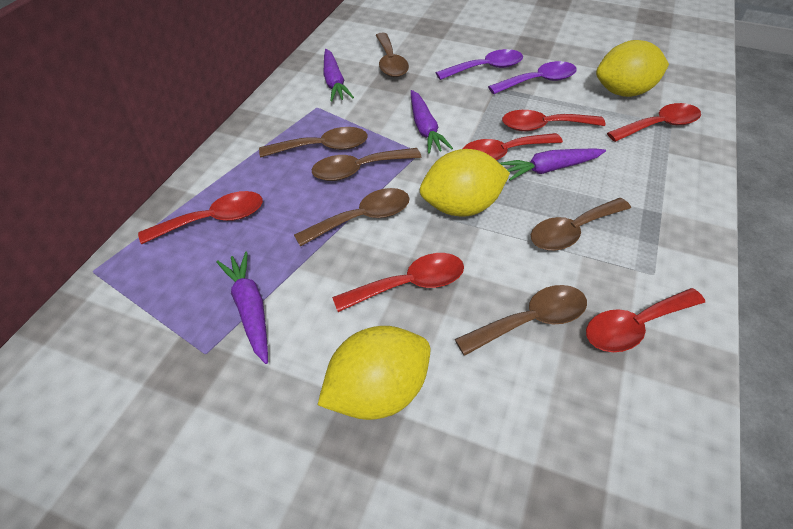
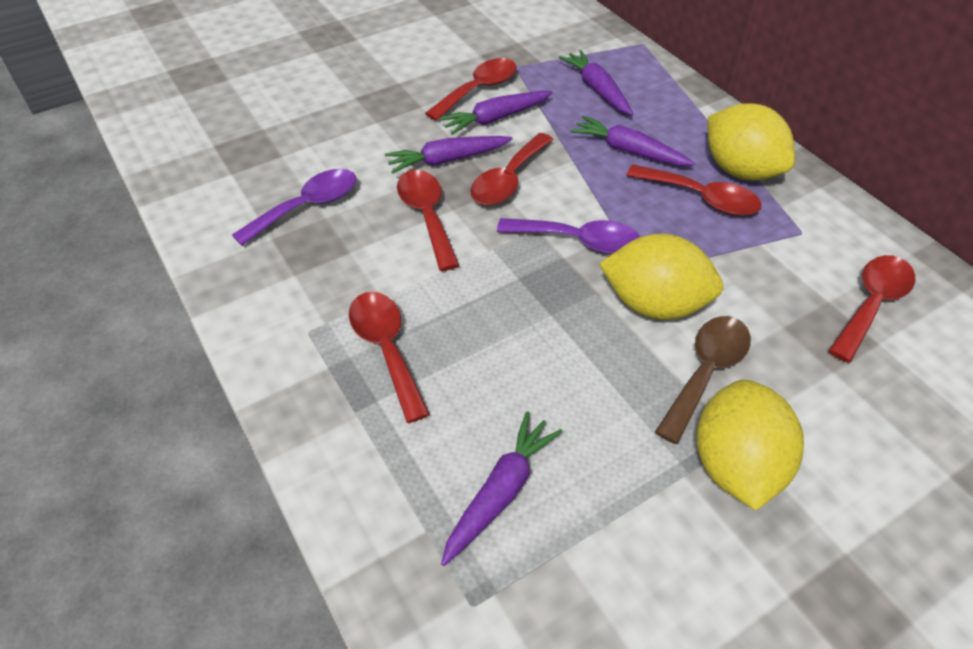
brown spoon: 6 -> 1
purple carrot: 4 -> 5

